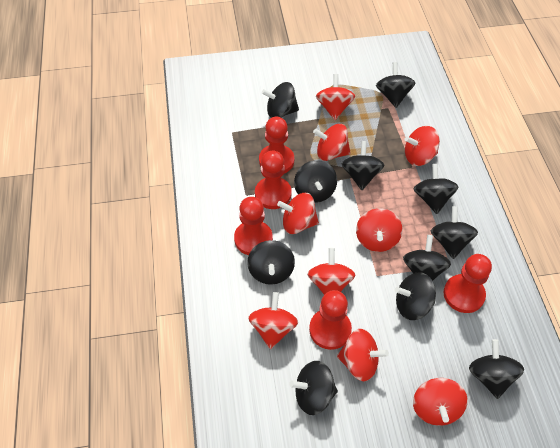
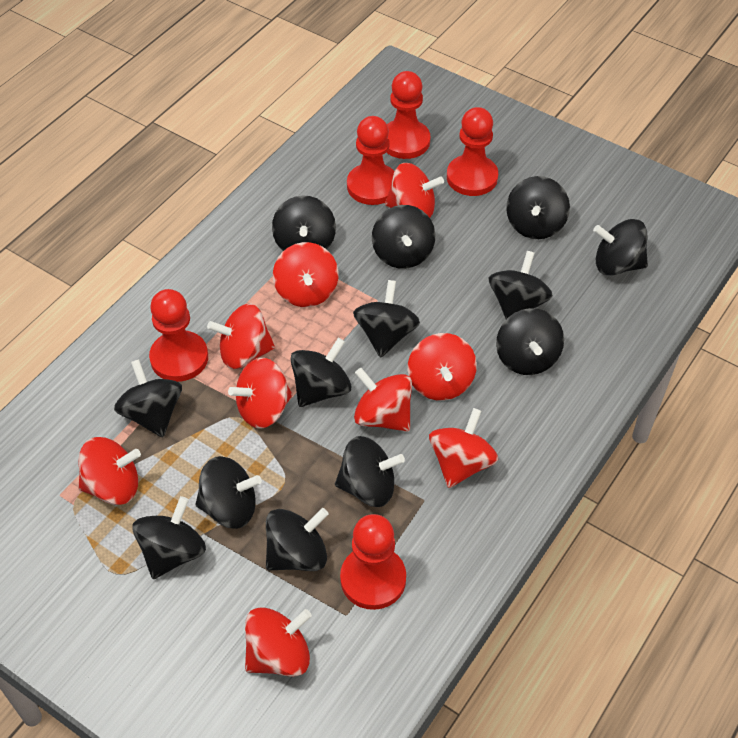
black spinning top: 11 -> 13

